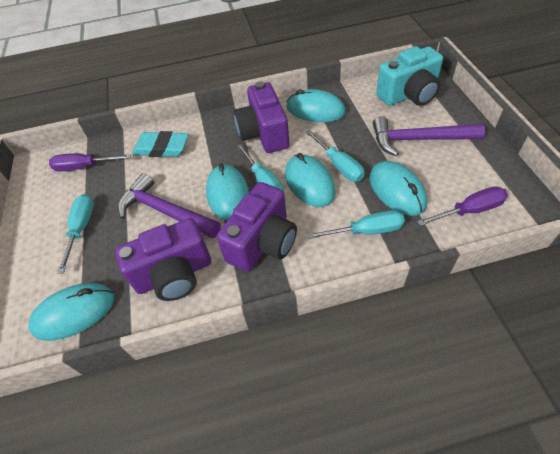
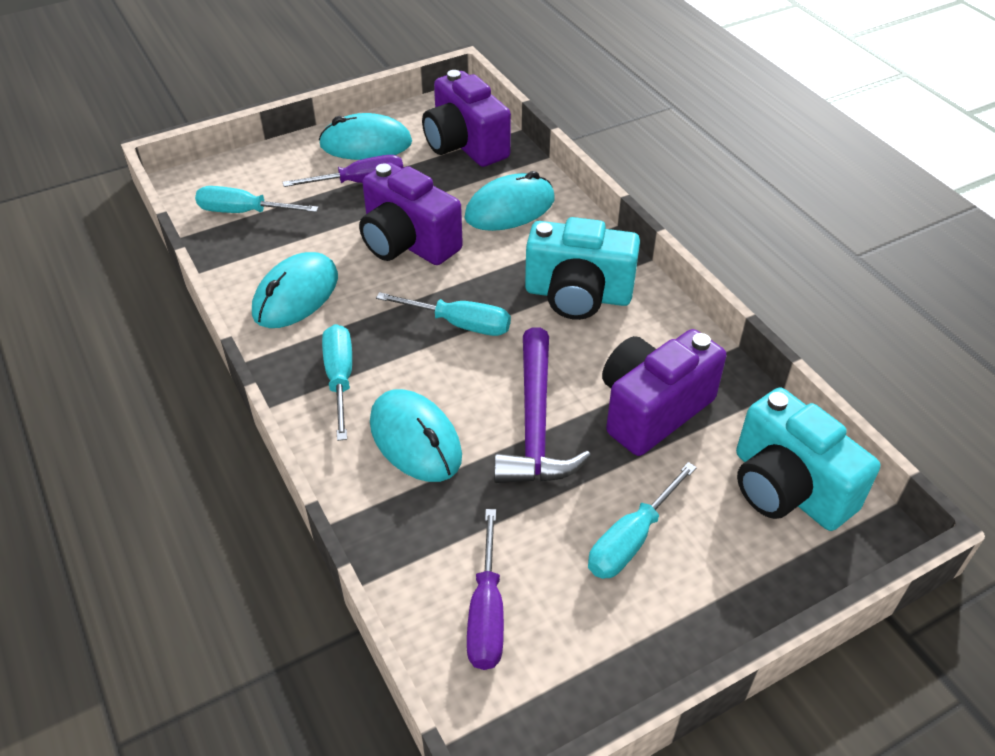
purple hammer: 2 -> 1
turquoise camera: 1 -> 2
turquoise eraser: 1 -> 0
turquoise mouse: 5 -> 4

